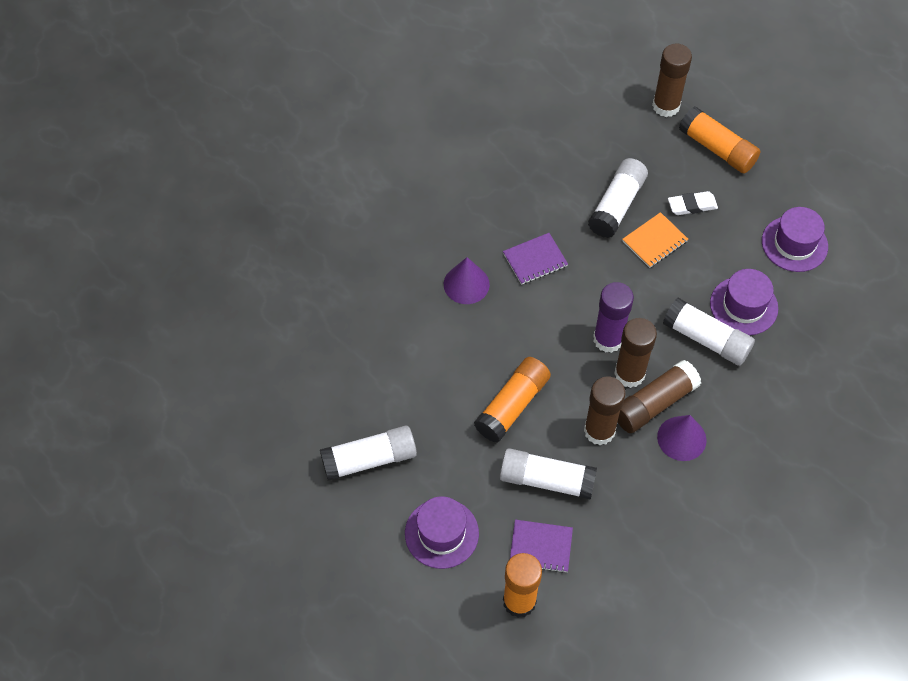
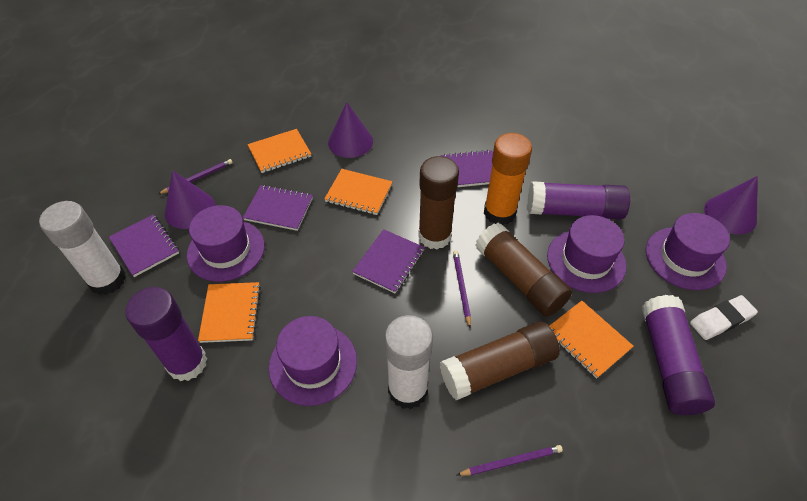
brown glue stick: 4 -> 3
orange glue stick: 3 -> 1
orange notebook: 1 -> 4
purple cone: 2 -> 3
purple glue stick: 1 -> 3
purple hat: 3 -> 4
purple notebook: 2 -> 4
purple pencil: 0 -> 3
white glue stick: 4 -> 2

